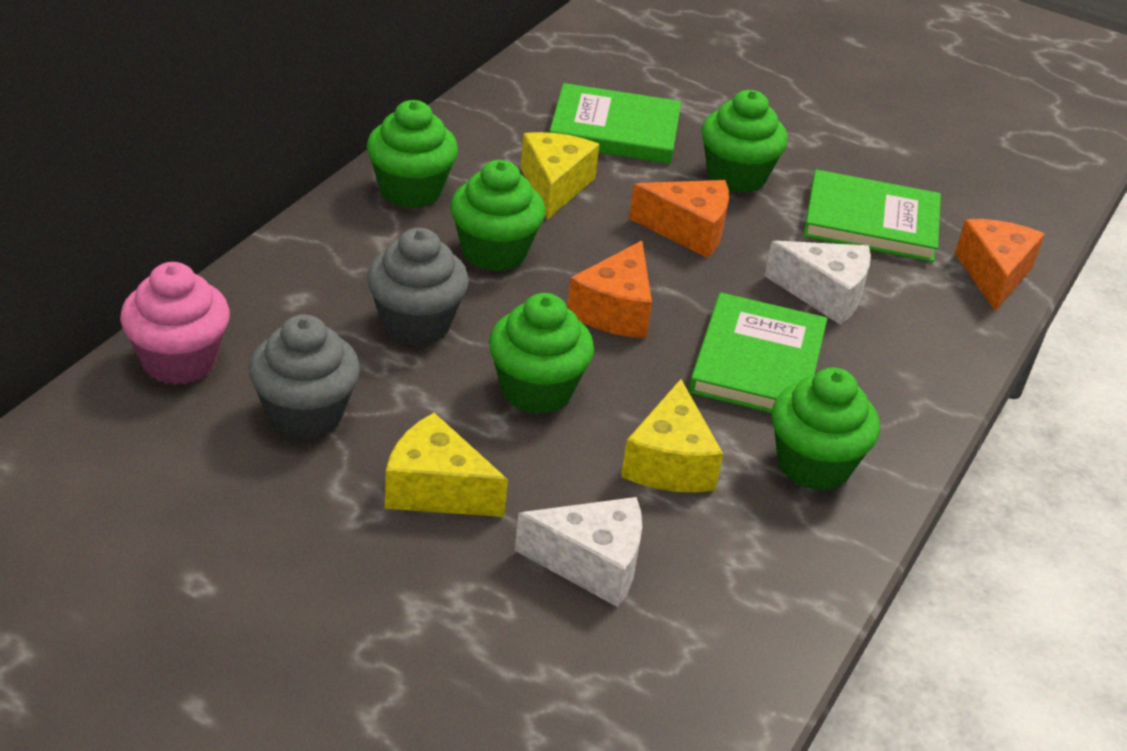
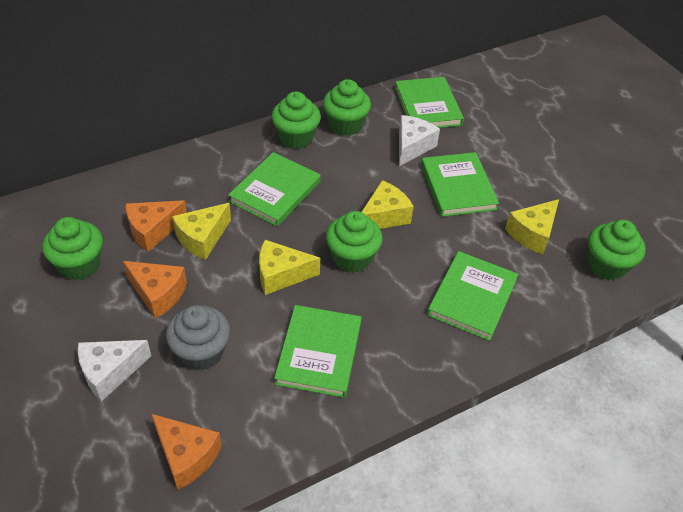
green book: 3 -> 5
grey cupcake: 2 -> 1
pink cupcake: 1 -> 0
yellow cheese: 3 -> 4

